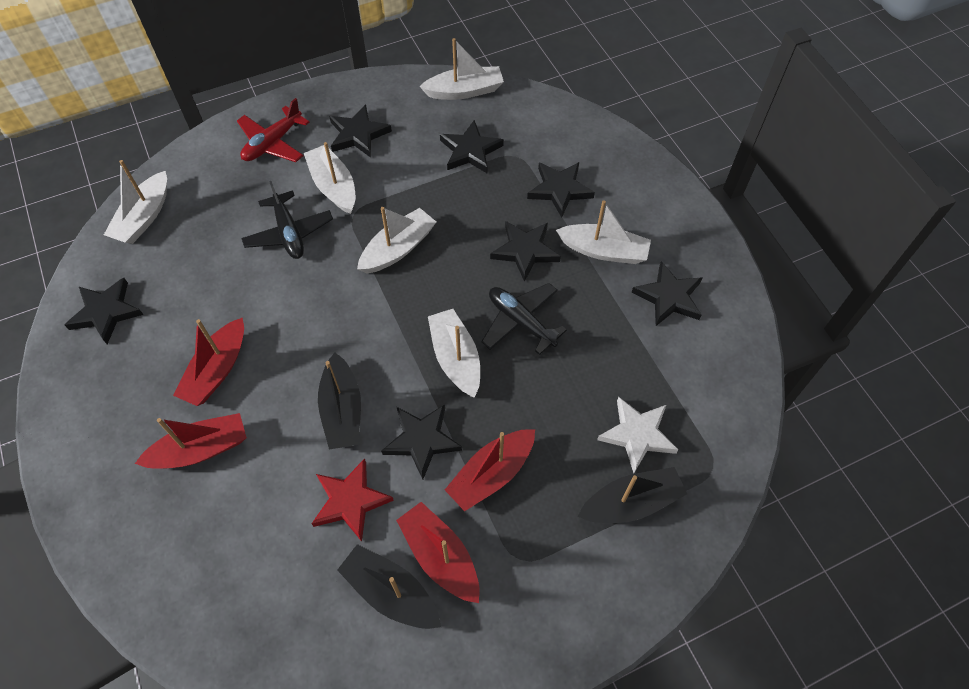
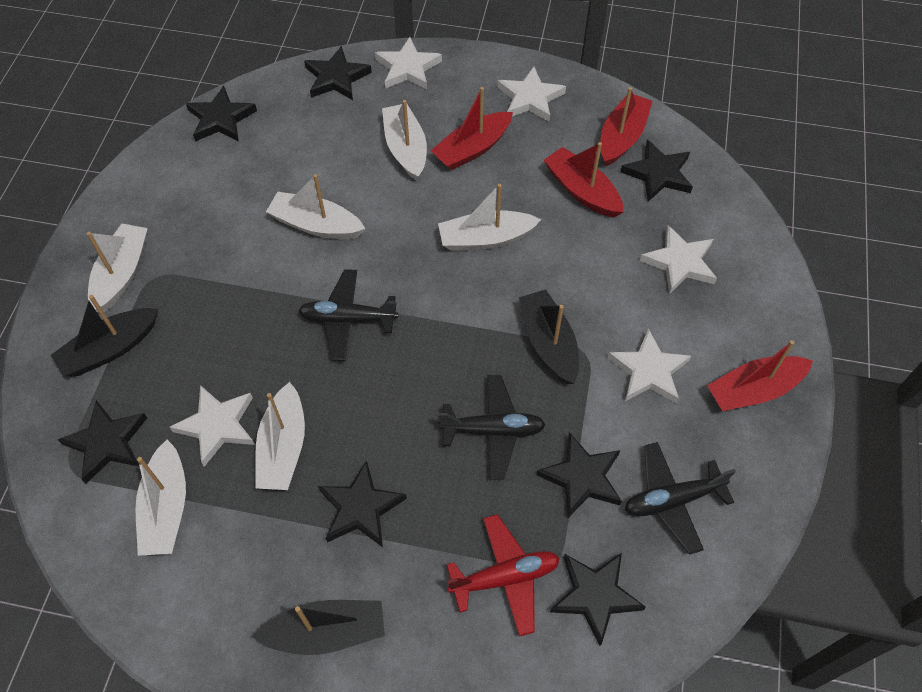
black plane: 2 -> 3
red star: 1 -> 0
white star: 1 -> 5

